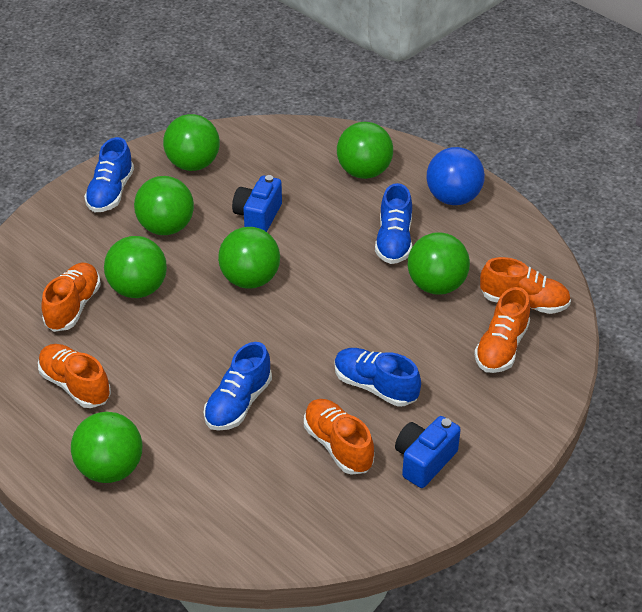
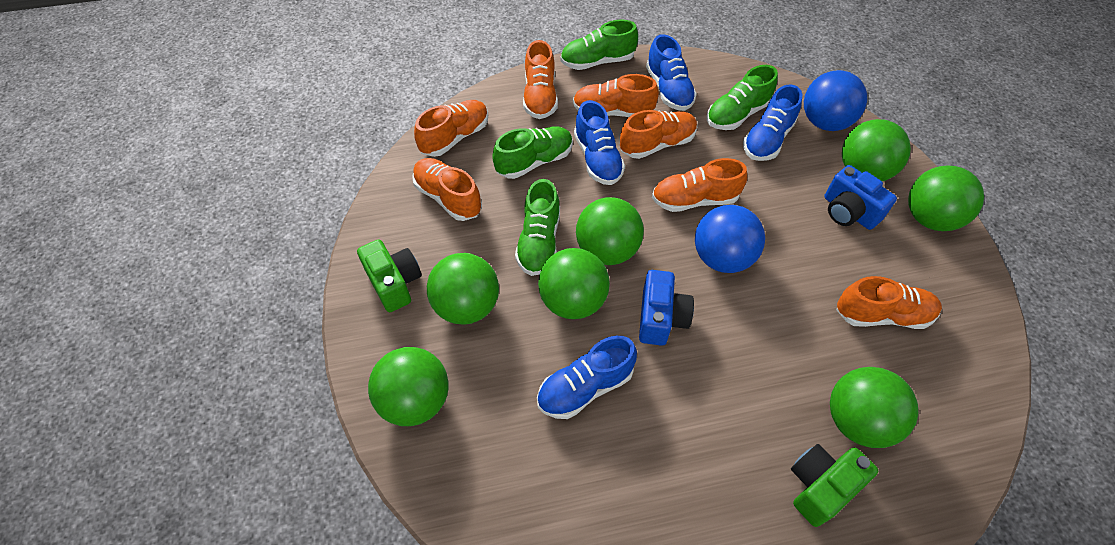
blue ball: 1 -> 2
green camera: 0 -> 2
green shoe: 0 -> 4
orange shoe: 5 -> 7

